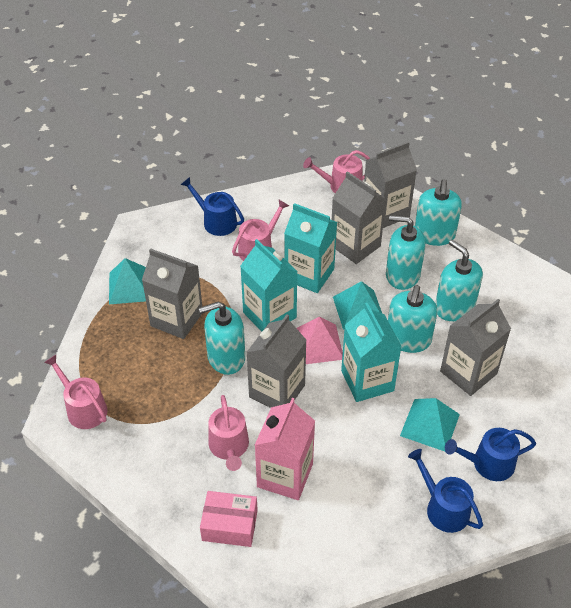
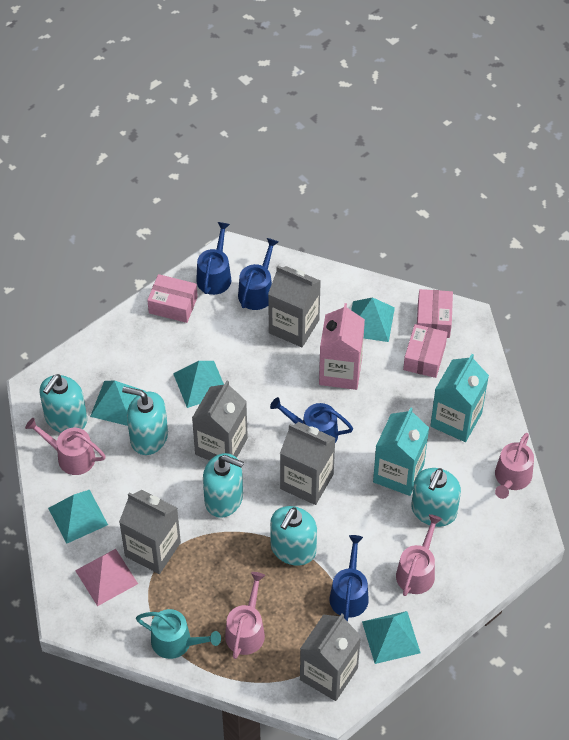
blue watering can: 3 -> 4
pink box: 1 -> 3
turquoise carton: 3 -> 2
turquoise pyramid: 3 -> 5
turquoise watering can: 0 -> 1

